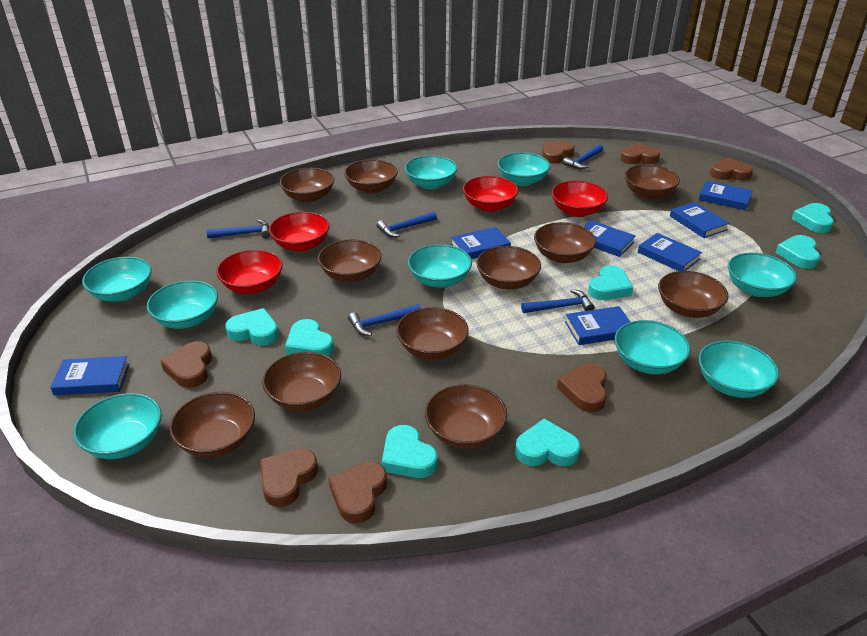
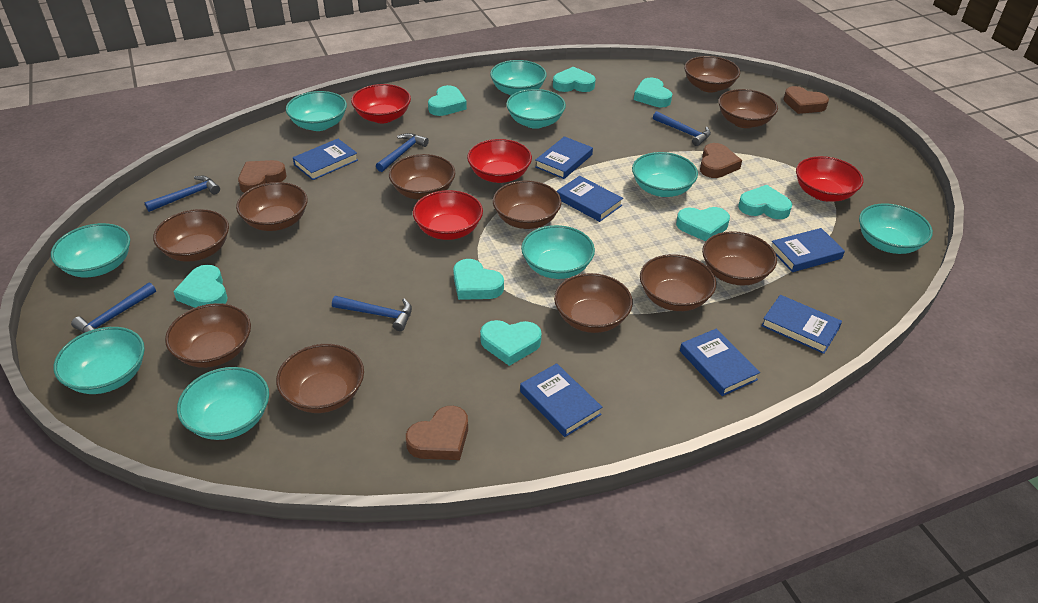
brown heart: 7 -> 4
turquoise heart: 7 -> 8

